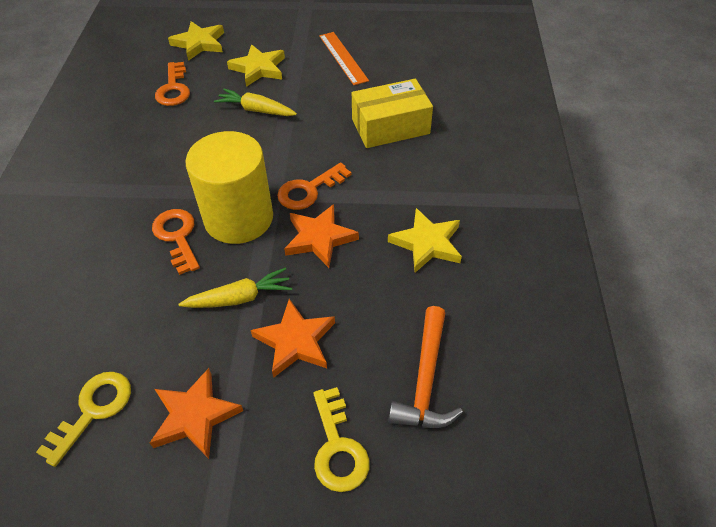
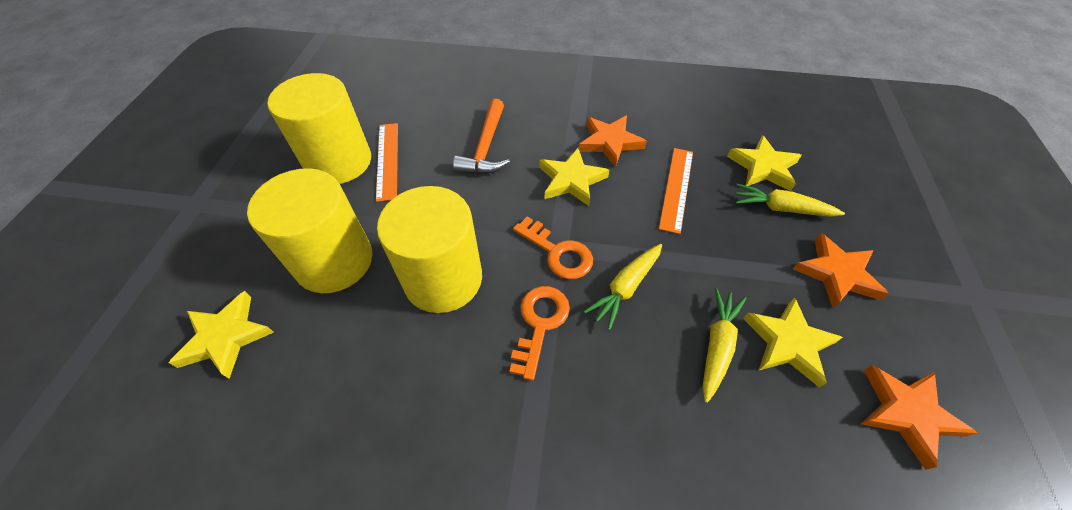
orange key: 3 -> 2
orange ruler: 1 -> 2
yellow box: 1 -> 0
yellow carrot: 2 -> 3
yellow cylinder: 1 -> 3
yellow key: 2 -> 0
yellow star: 3 -> 4

